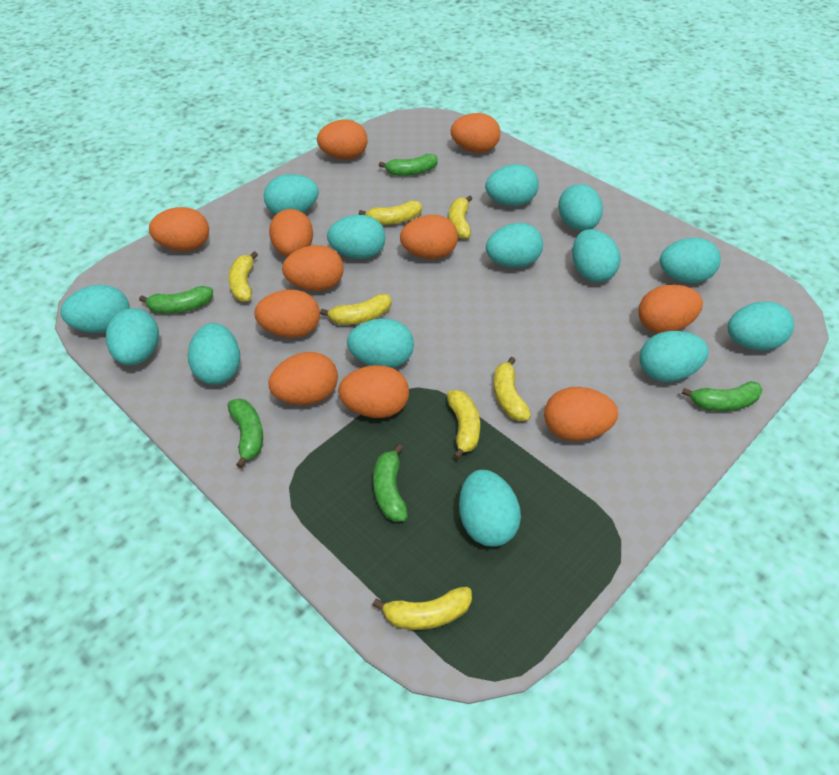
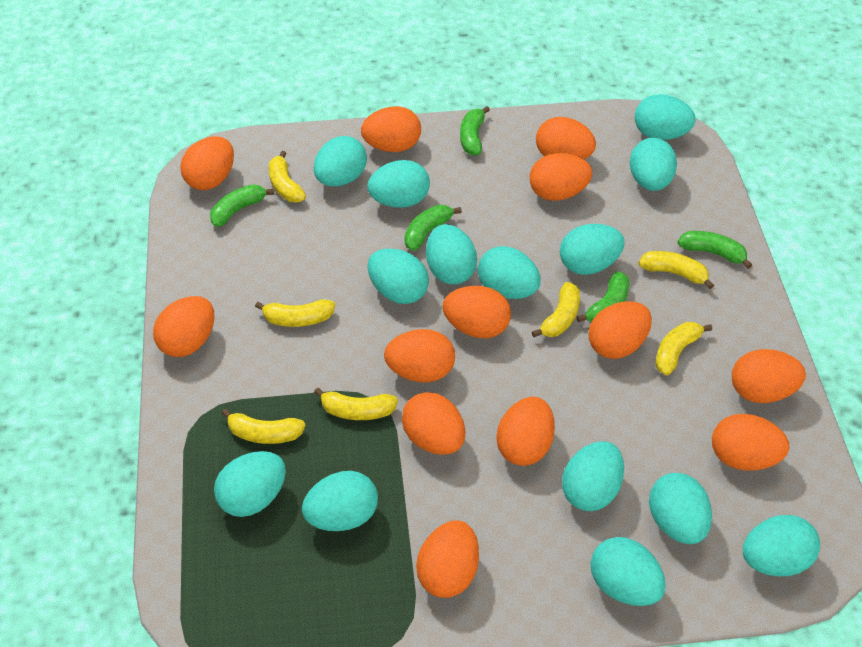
orange egg: 11 -> 13

